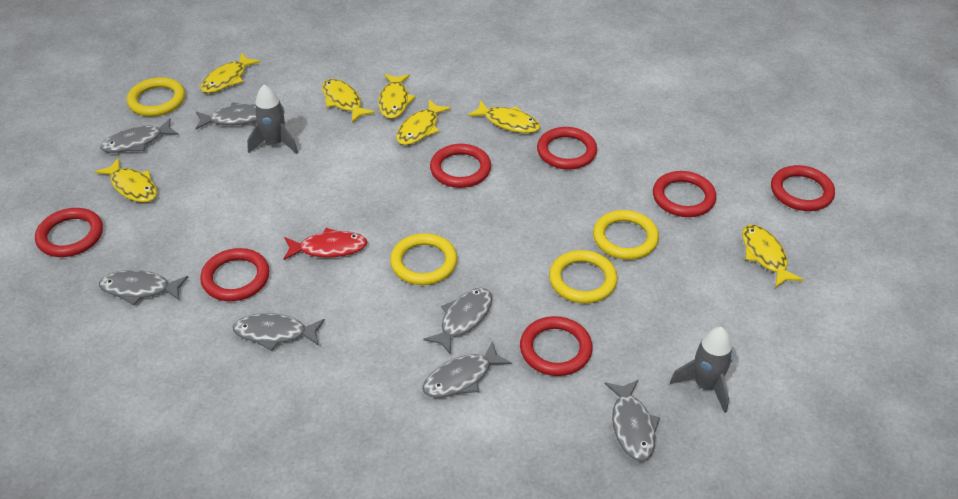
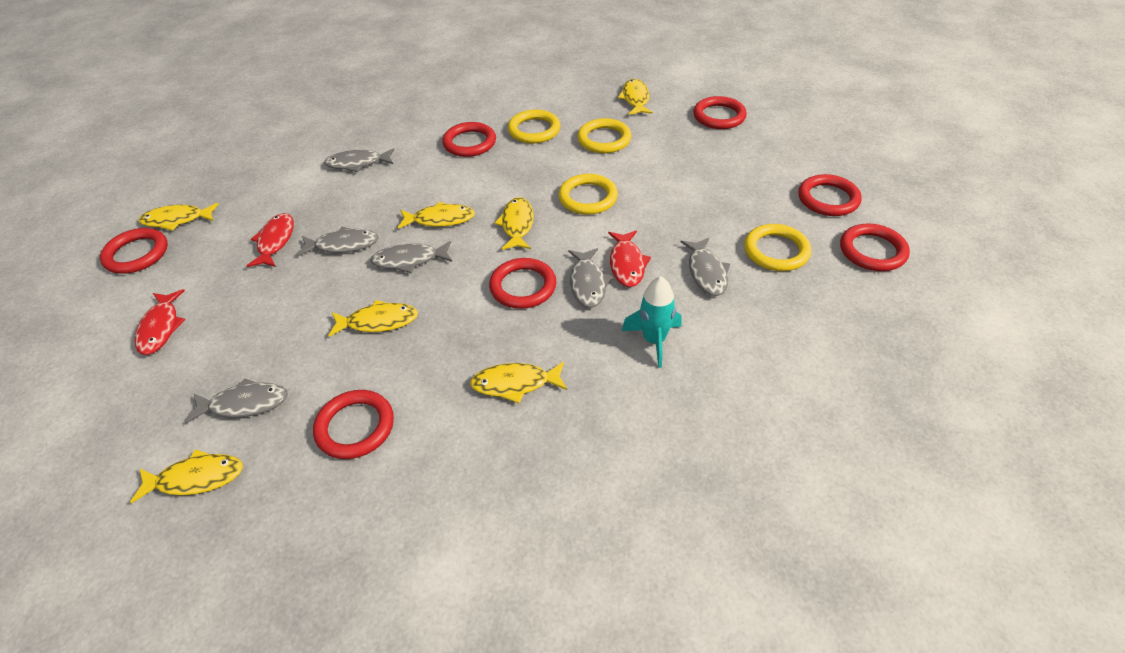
grey fish: 7 -> 6
grey rocket: 2 -> 0
red fish: 1 -> 3
turquoise rocket: 0 -> 1

